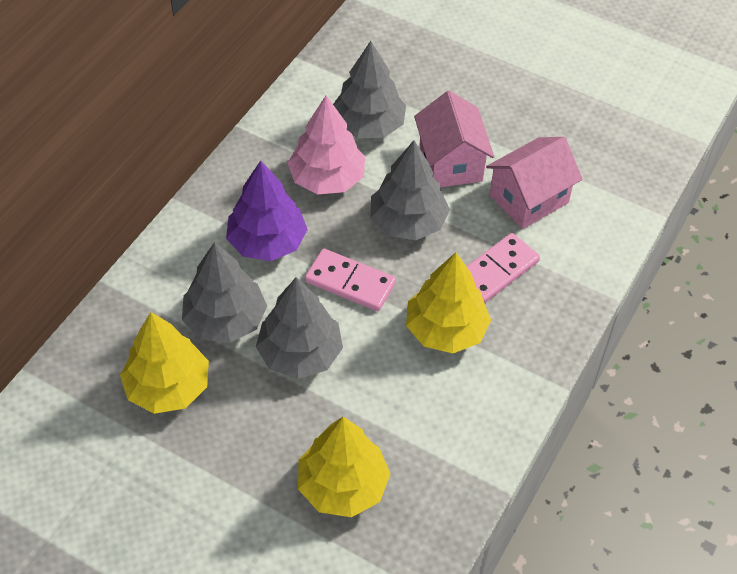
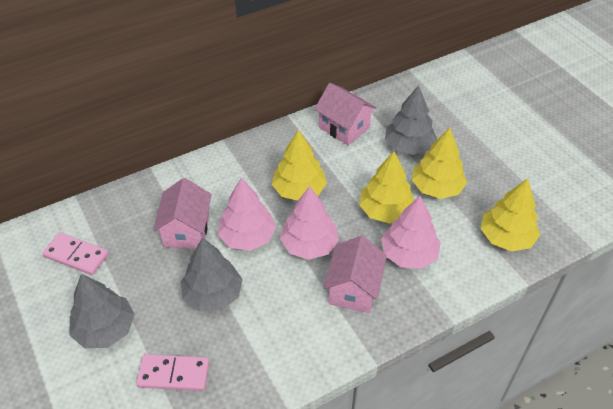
grey tree: 4 -> 3
pink house: 2 -> 3
pink tree: 1 -> 3
purple tree: 1 -> 0
yellow tree: 3 -> 4

